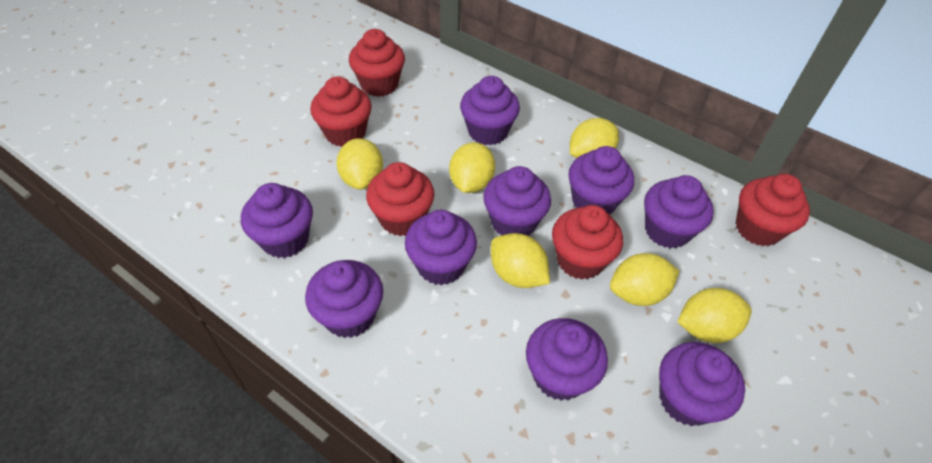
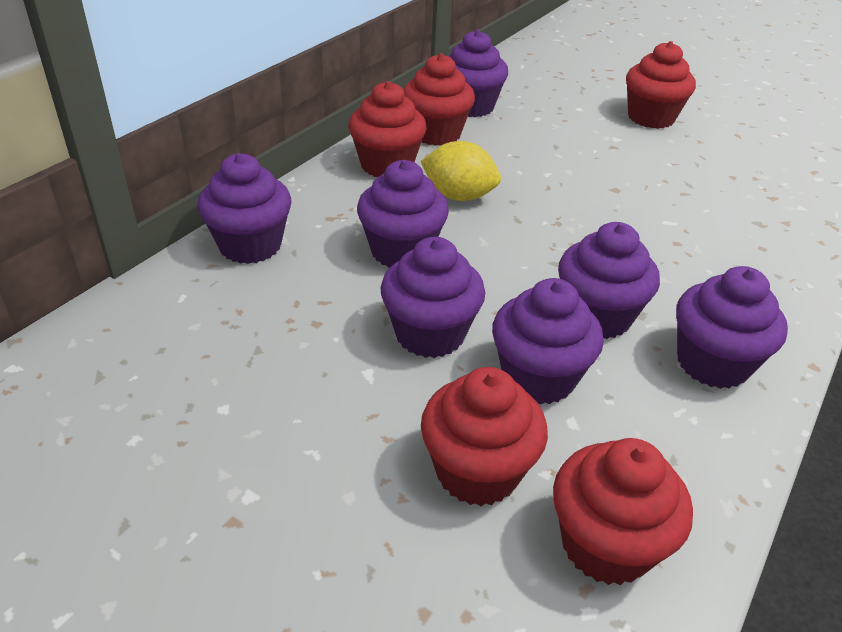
purple cupcake: 9 -> 7
yellow lemon: 6 -> 1

